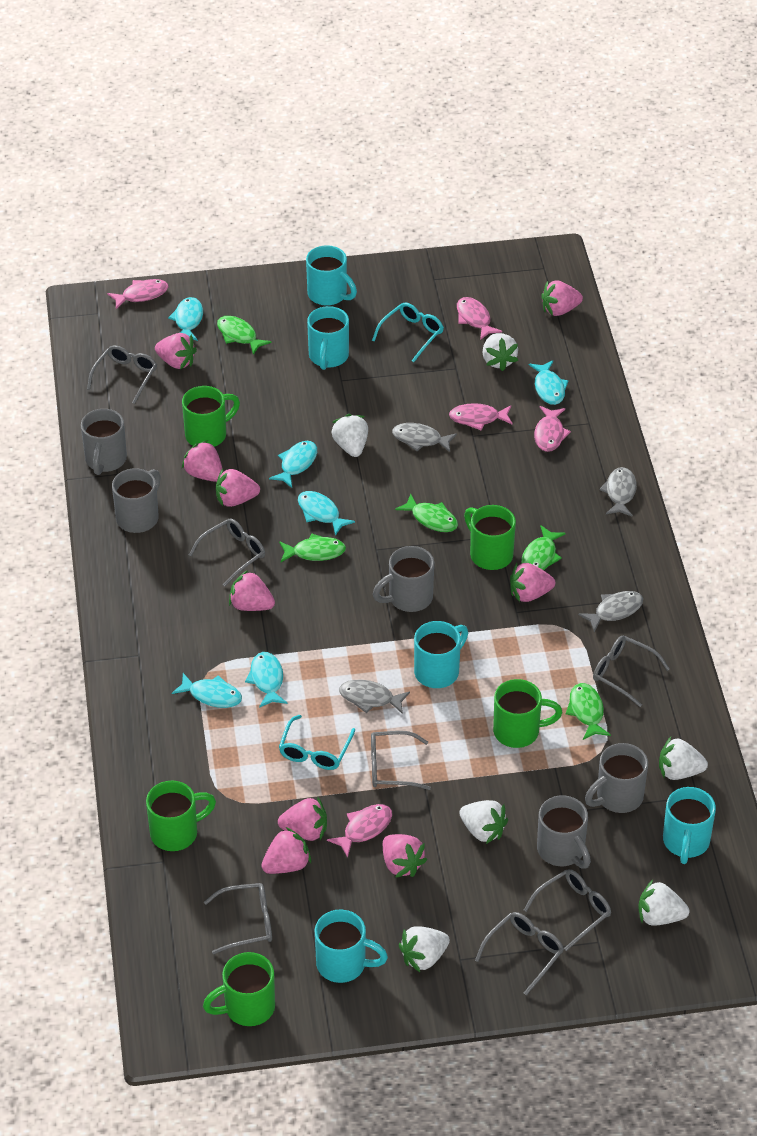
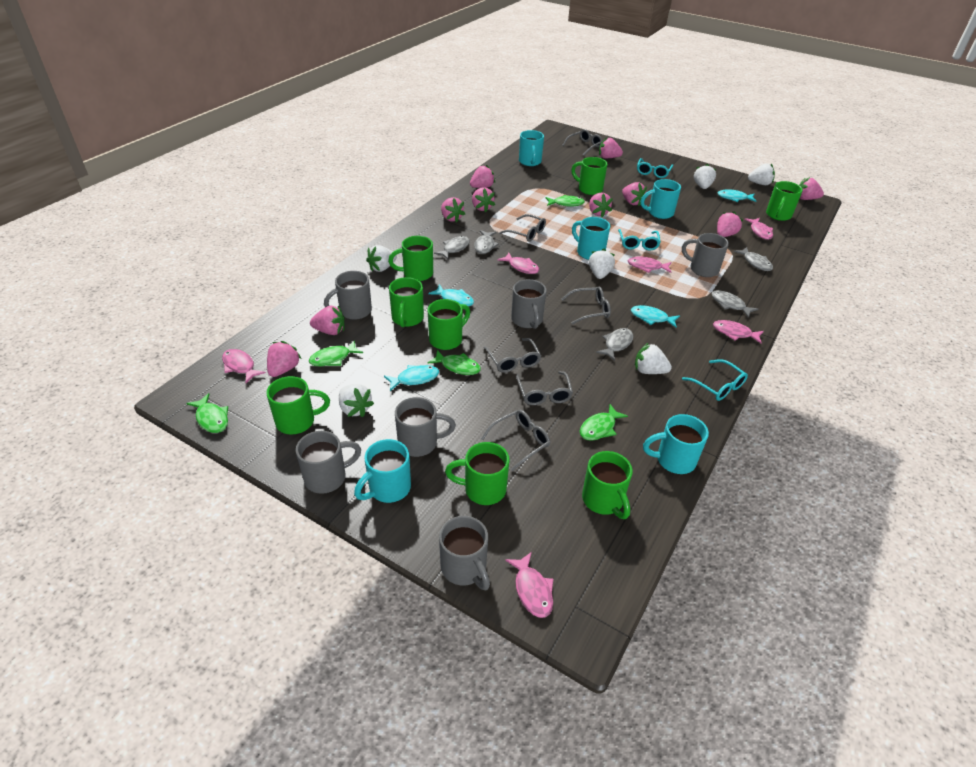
green mug: 5 -> 8
grey fish: 4 -> 5
grey glasses: 7 -> 6
grey mug: 5 -> 6
pink fish: 5 -> 6
pink strawberry: 9 -> 10
turquoise fish: 6 -> 4
turquoise glasses: 2 -> 3

